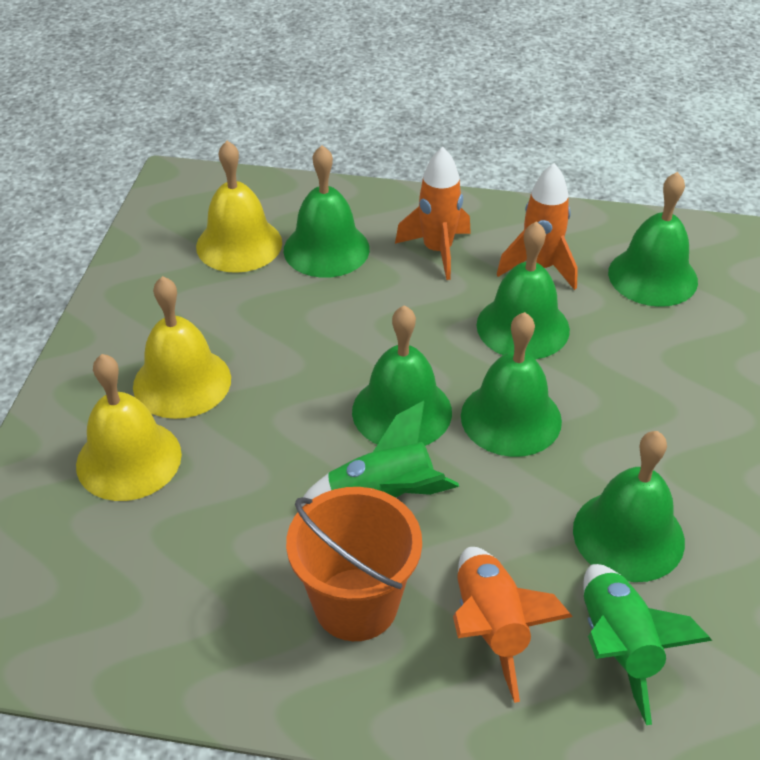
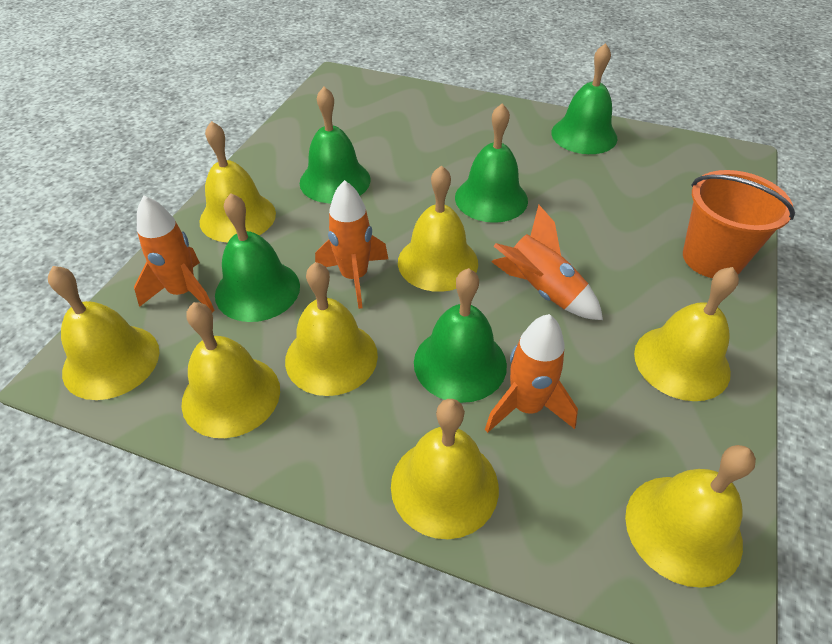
green bell: 6 -> 5
green rocket: 2 -> 0
orange rocket: 3 -> 4
yellow bell: 3 -> 8

